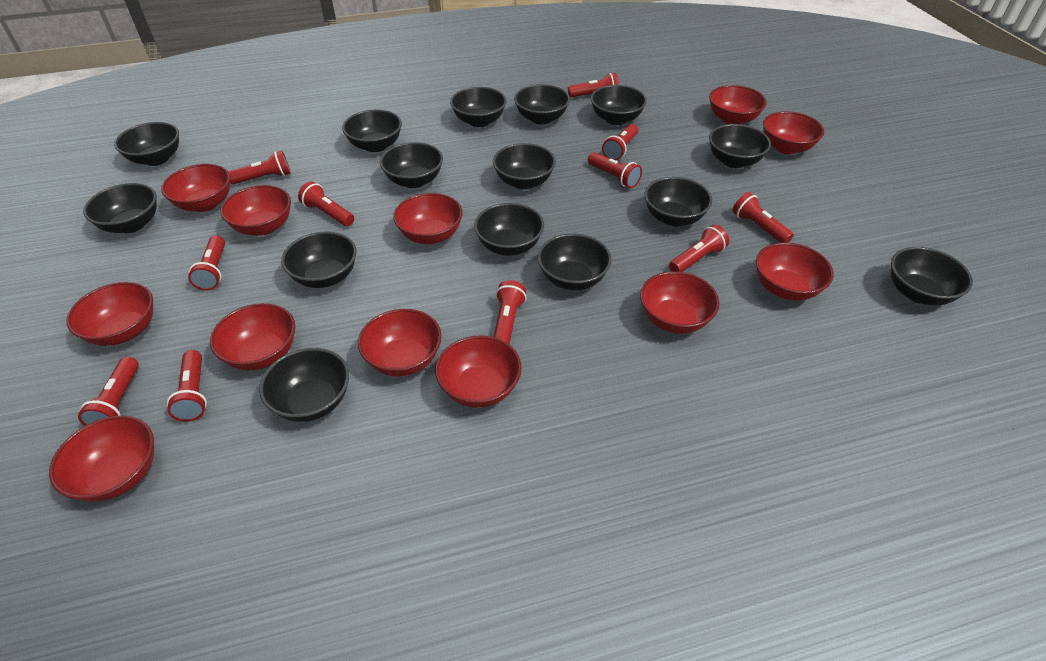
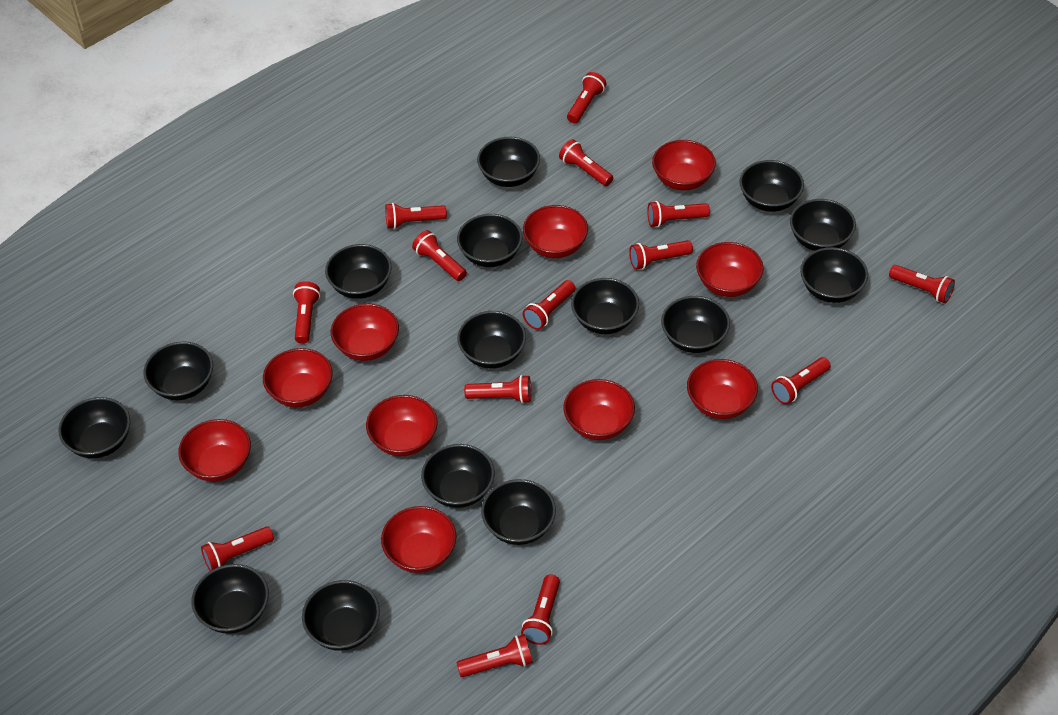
red bowl: 12 -> 10
red flashlight: 11 -> 14

